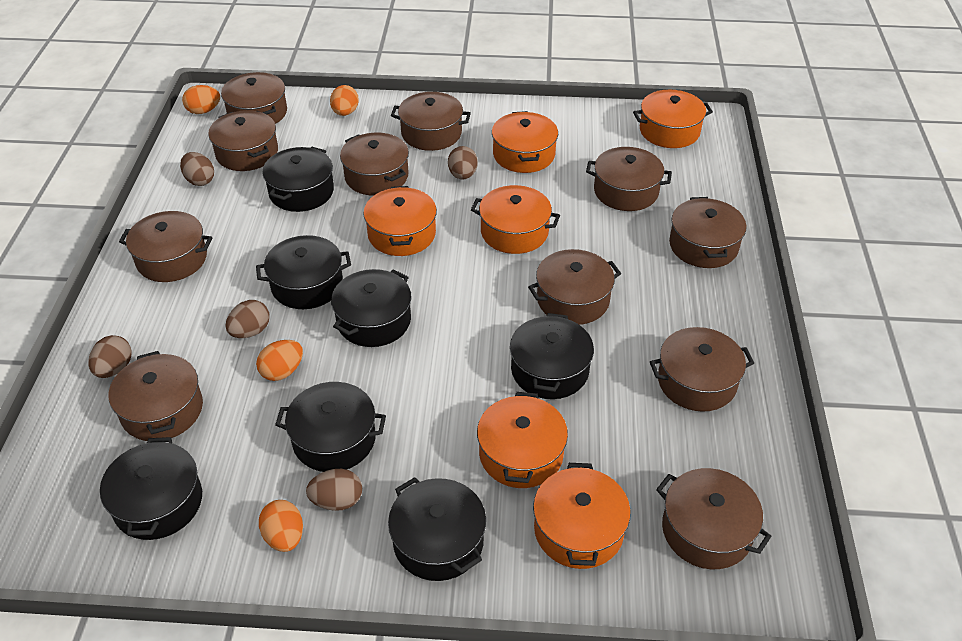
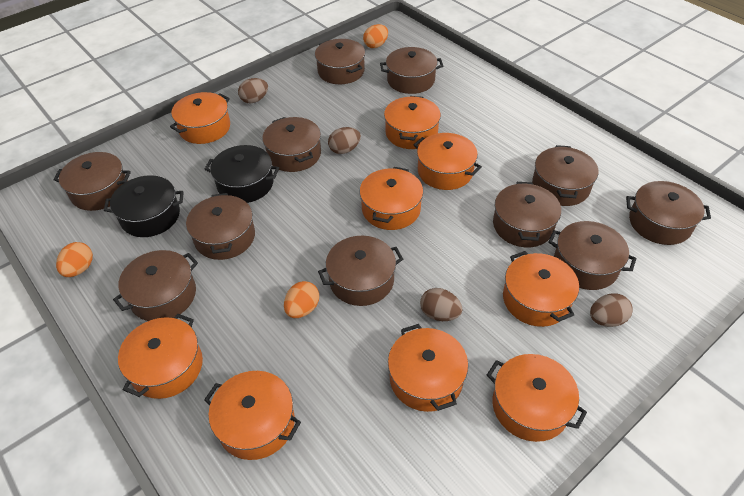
black pot: 7 -> 2
brown egg: 5 -> 4
orange egg: 4 -> 3
orange pot: 6 -> 9

